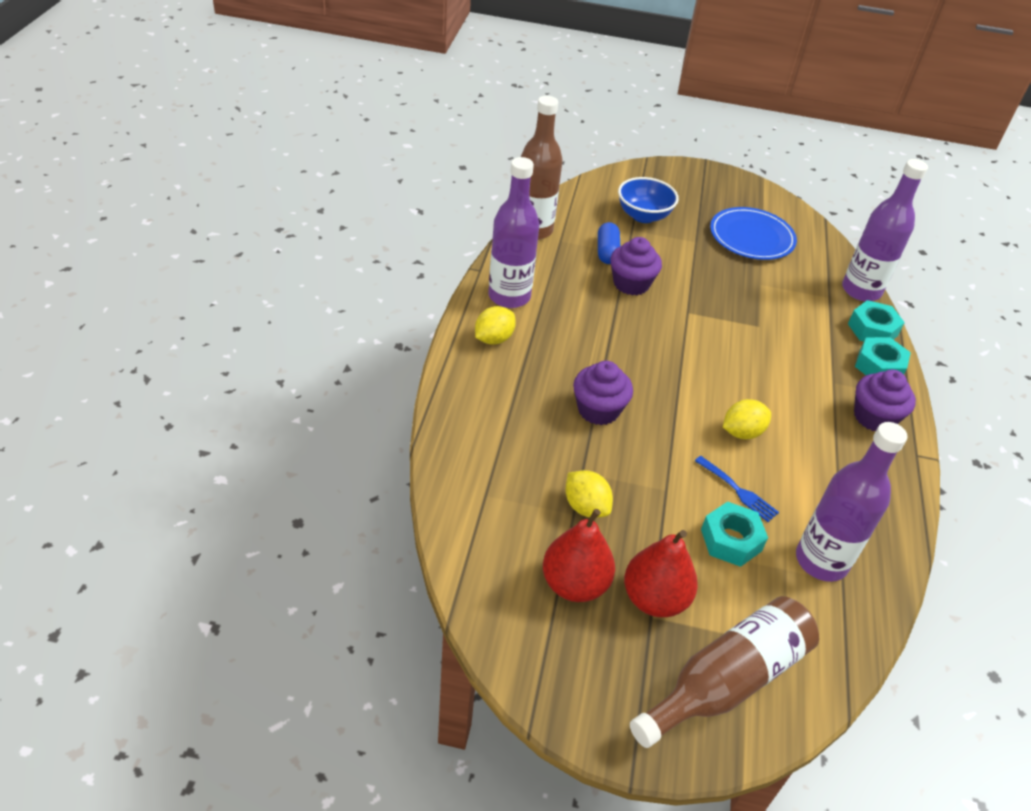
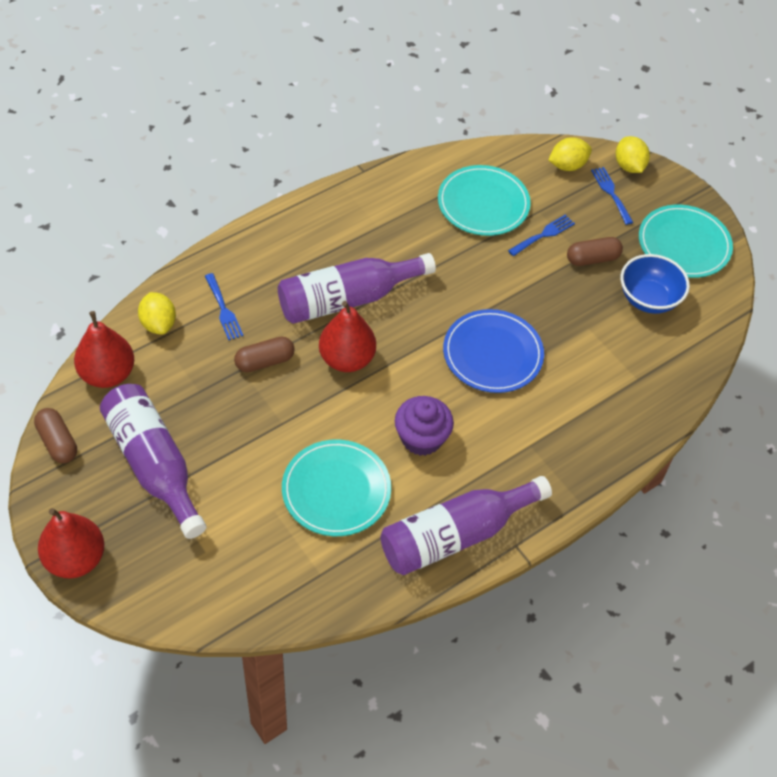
blue capsule: 1 -> 0
blue fork: 1 -> 3
brown bottle: 2 -> 0
brown capsule: 0 -> 3
purple cupcake: 3 -> 1
red pear: 2 -> 3
turquoise nut: 3 -> 0
turquoise plate: 0 -> 3

